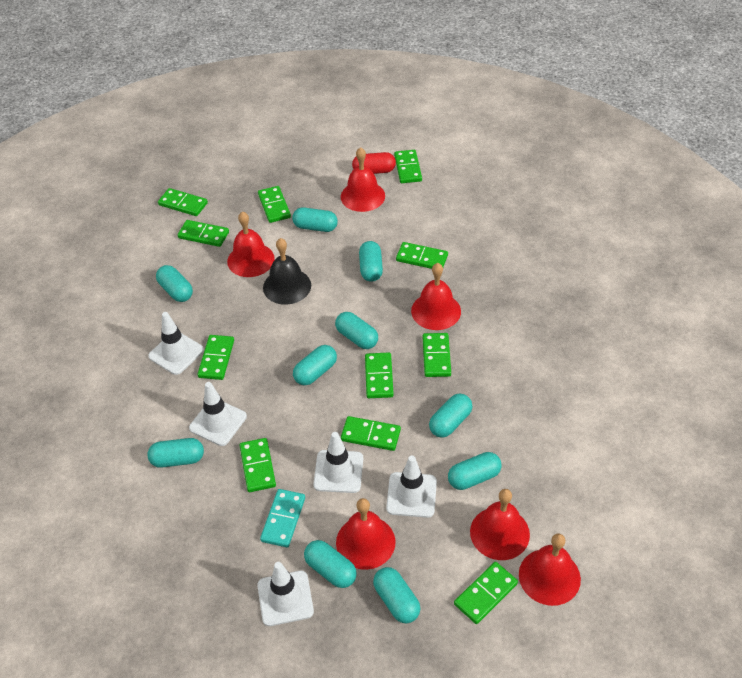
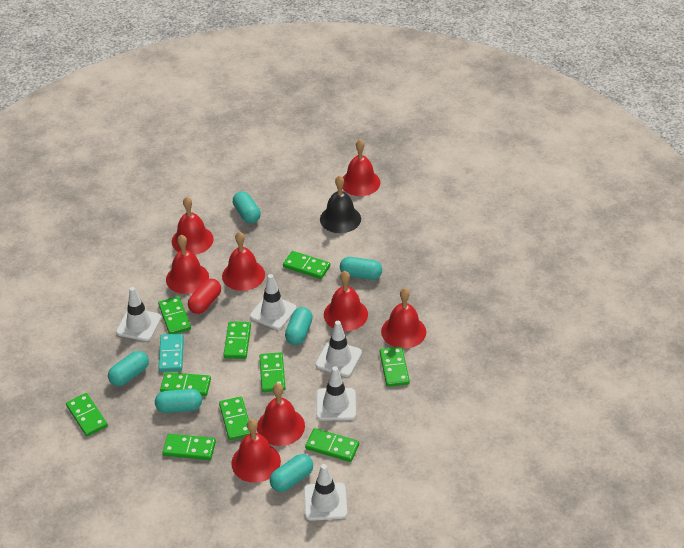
green domino: 11 -> 10
red bell: 6 -> 8
turquoise capsule: 10 -> 6

